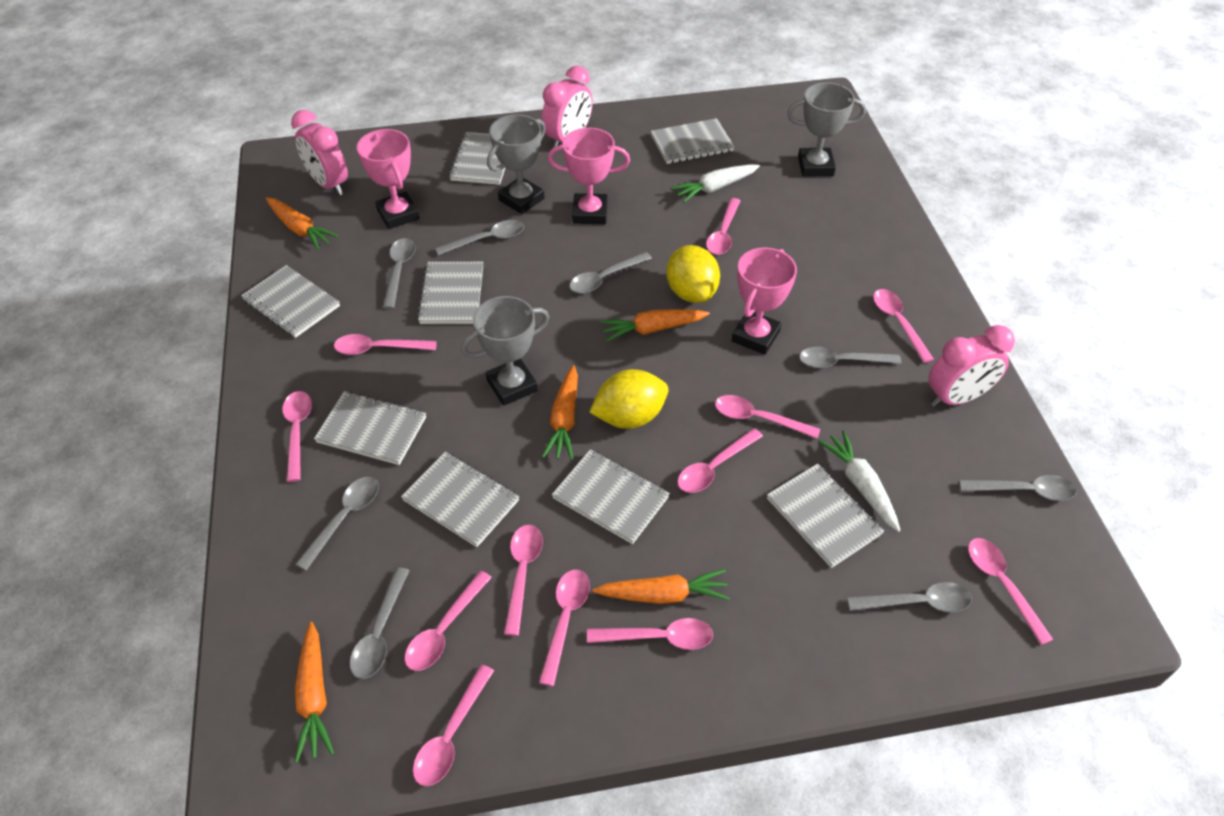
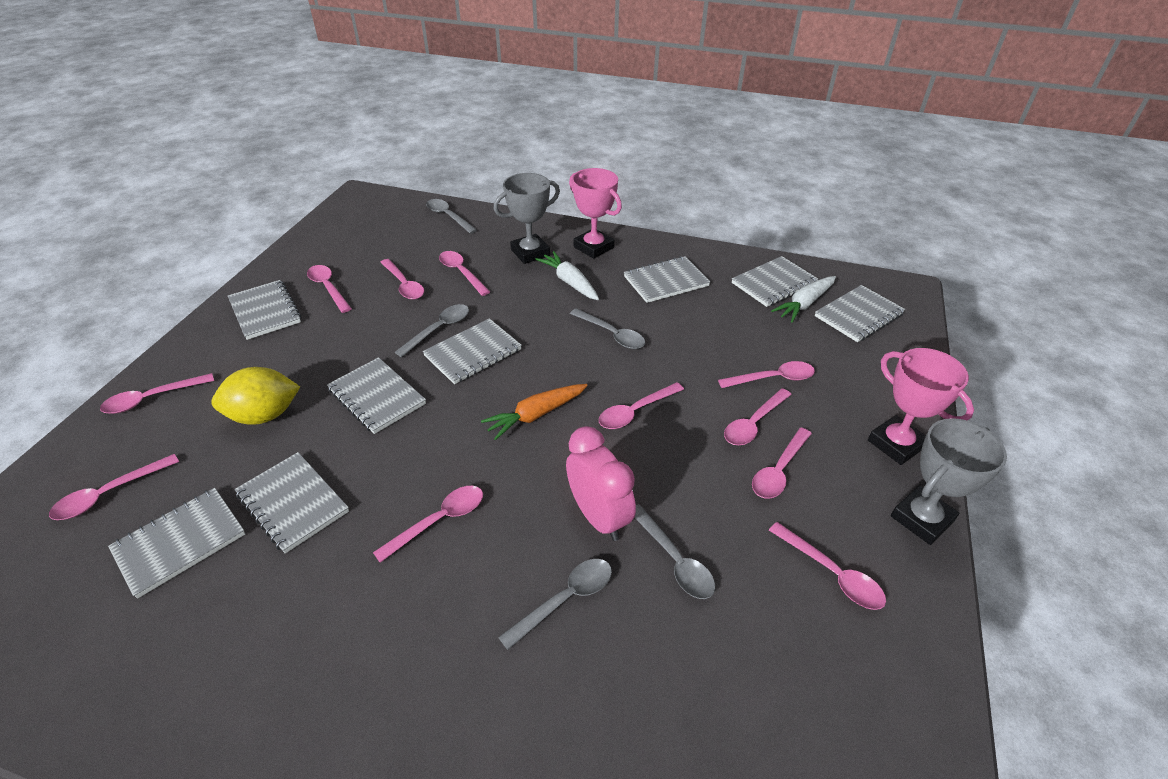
grey spoon: 8 -> 5
grey trophy: 3 -> 2
orange carrot: 5 -> 1
pink clock: 3 -> 1
pink spoon: 12 -> 11
pink trophy: 3 -> 2
yellow lemon: 2 -> 1

